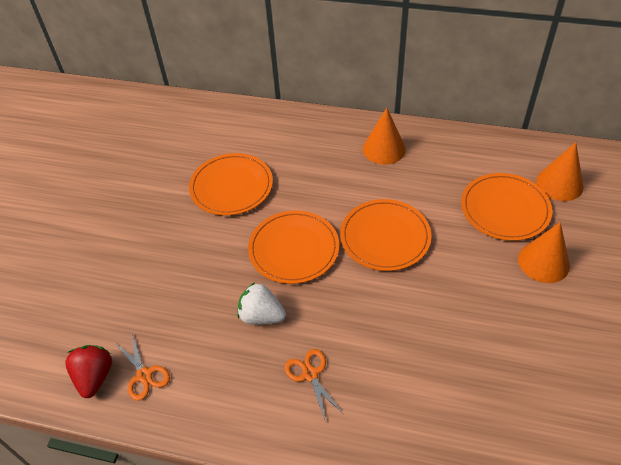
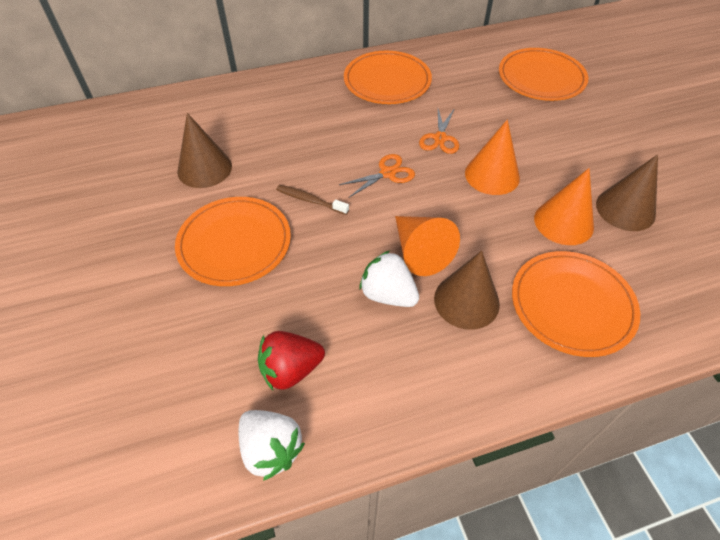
brown cone: 0 -> 3
brown toothbrush: 0 -> 1
white strawberry: 1 -> 2

